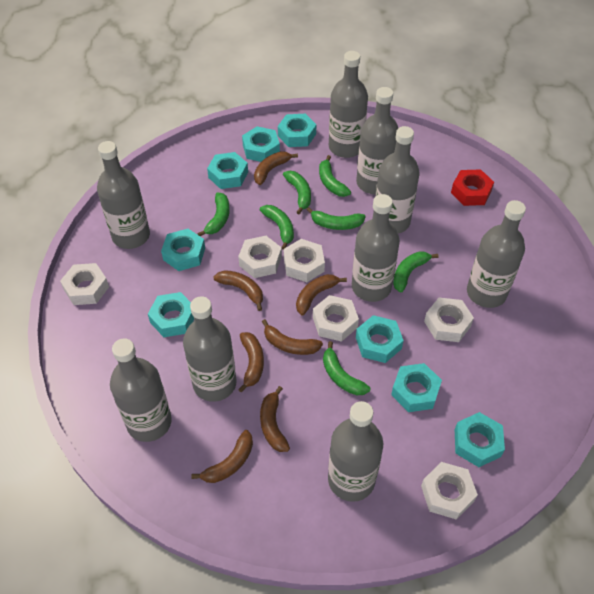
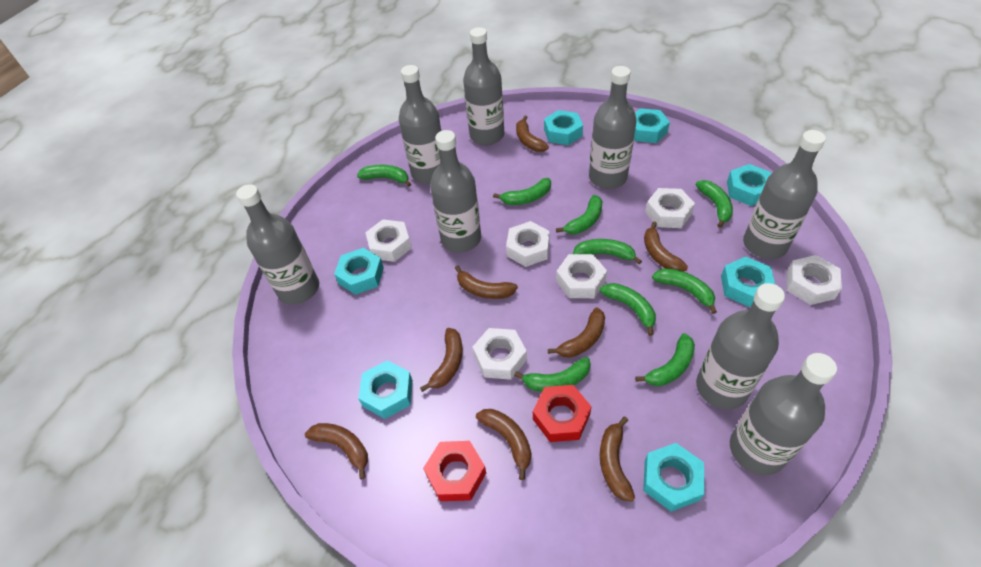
brown banana: 7 -> 8
green banana: 7 -> 9
grey bottle: 9 -> 8
red nut: 1 -> 2
turquoise nut: 8 -> 7

